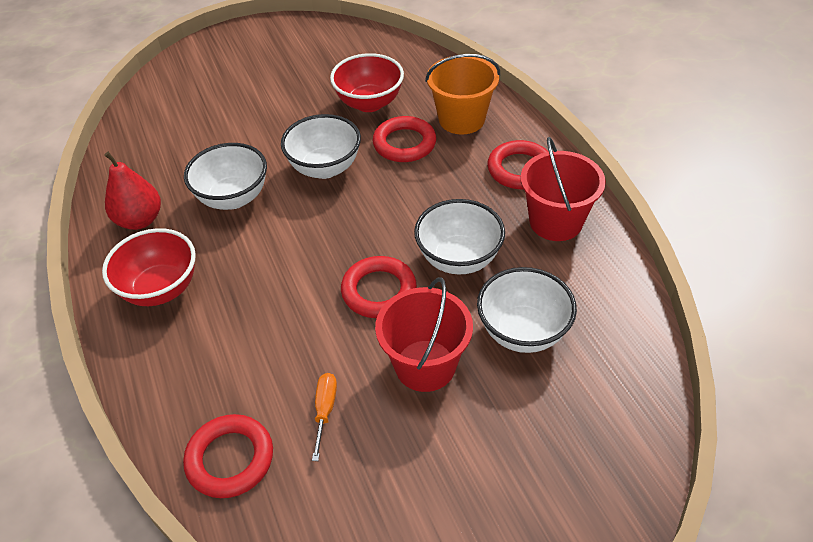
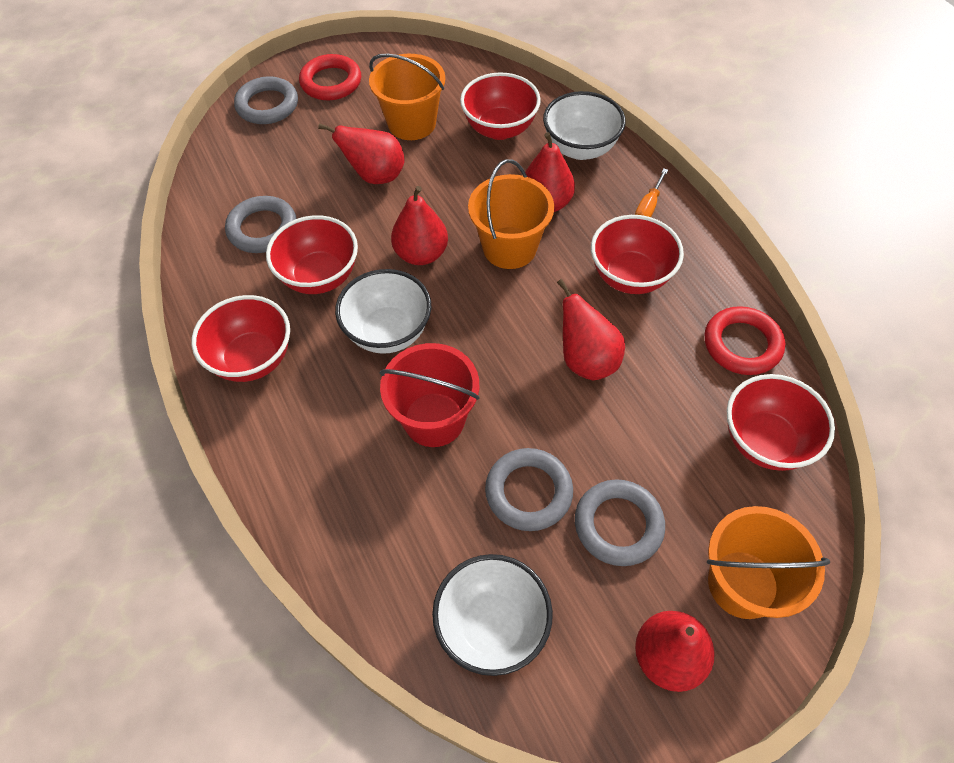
grey ring: 0 -> 4
orange bucket: 1 -> 3
red bowl: 2 -> 5
red bucket: 2 -> 1
red pear: 1 -> 5
red ring: 4 -> 2
white bowl: 4 -> 3

